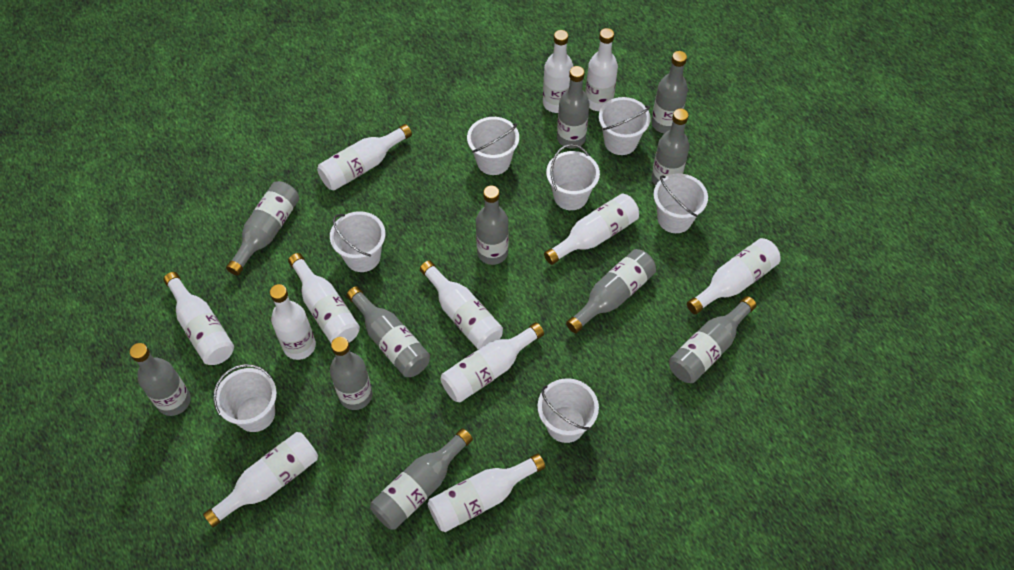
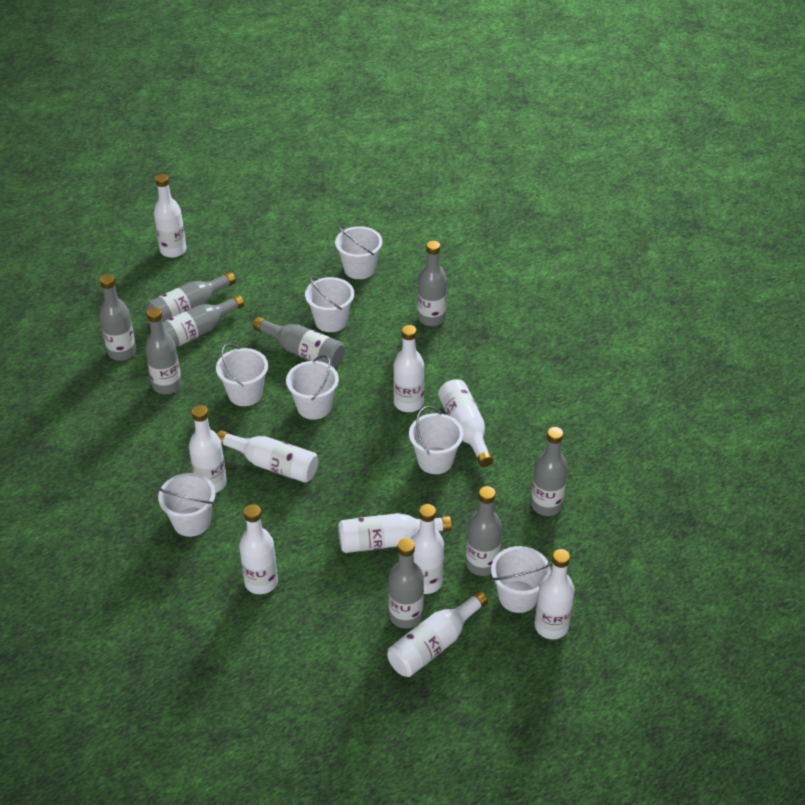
grey bottle: 11 -> 9
white bottle: 12 -> 10

